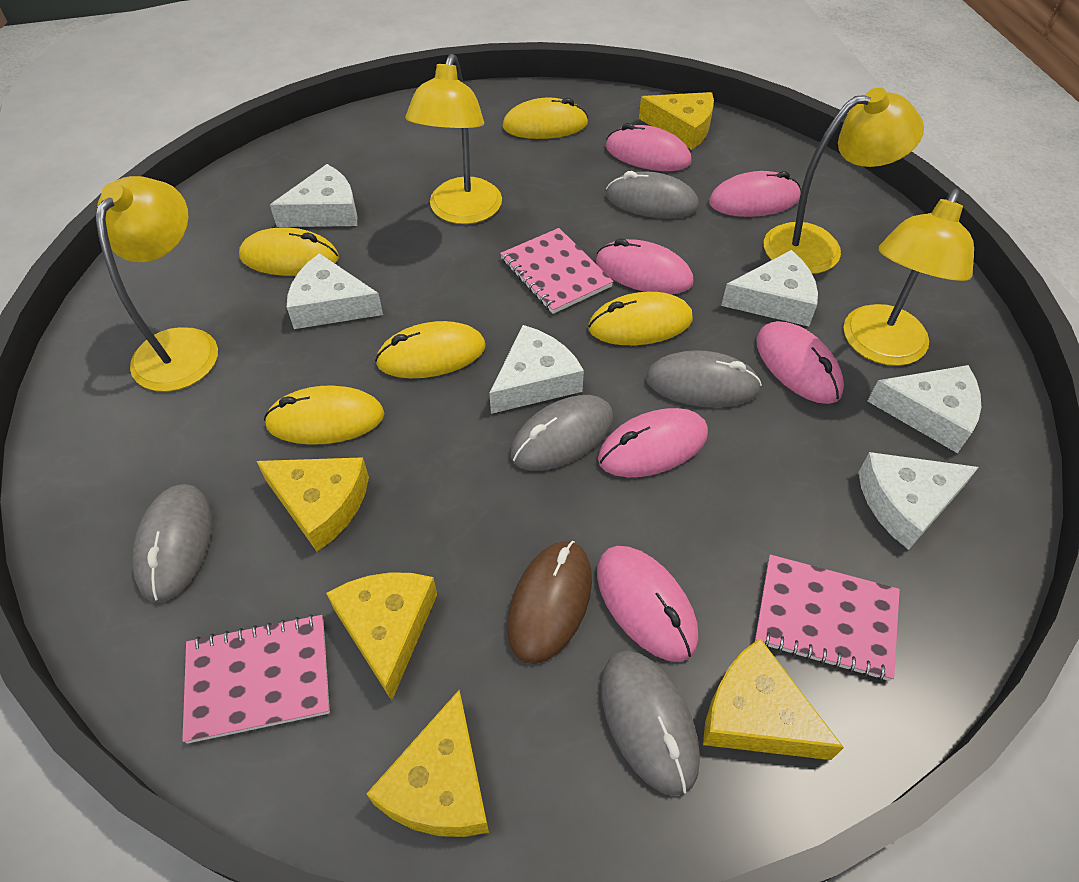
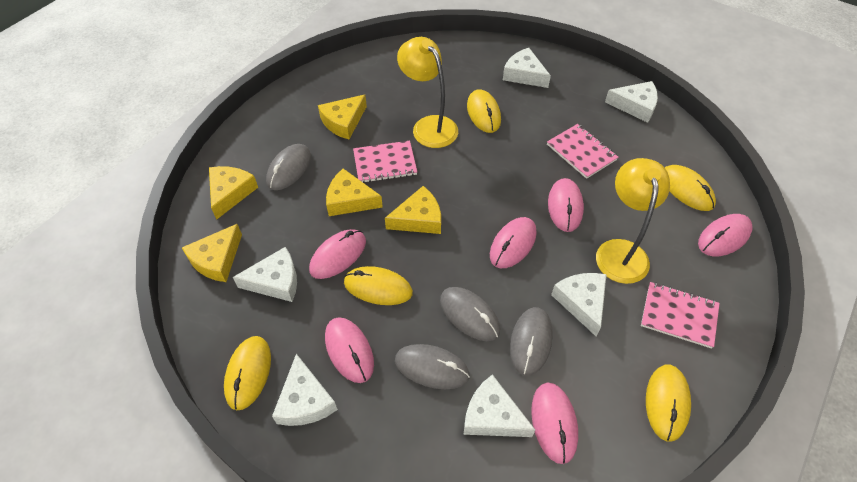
brown mouse: 1 -> 0
grey mouse: 5 -> 4
yellow lamp: 4 -> 2

